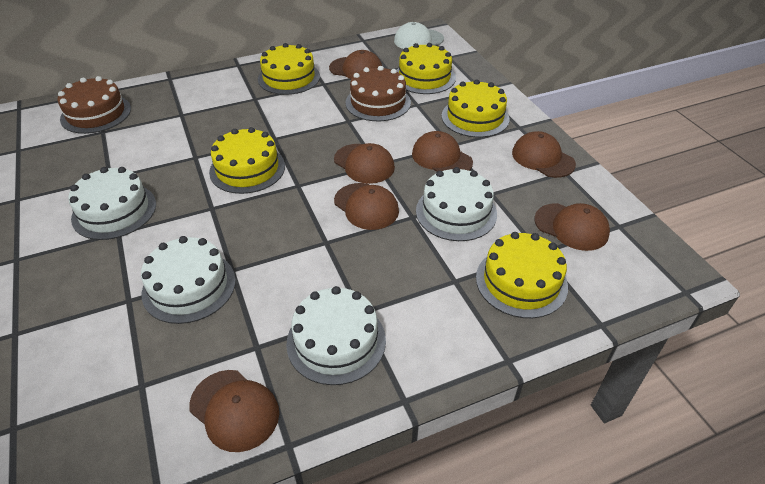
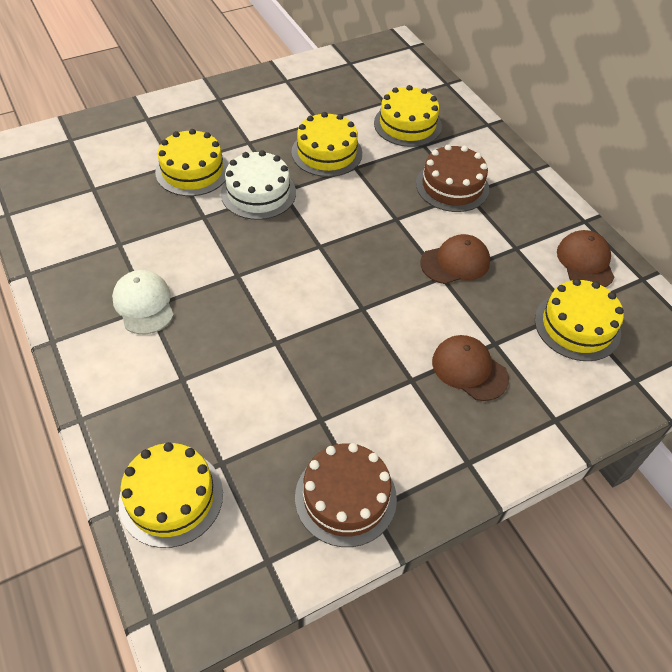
brown cap: 7 -> 3
white cake: 4 -> 1

